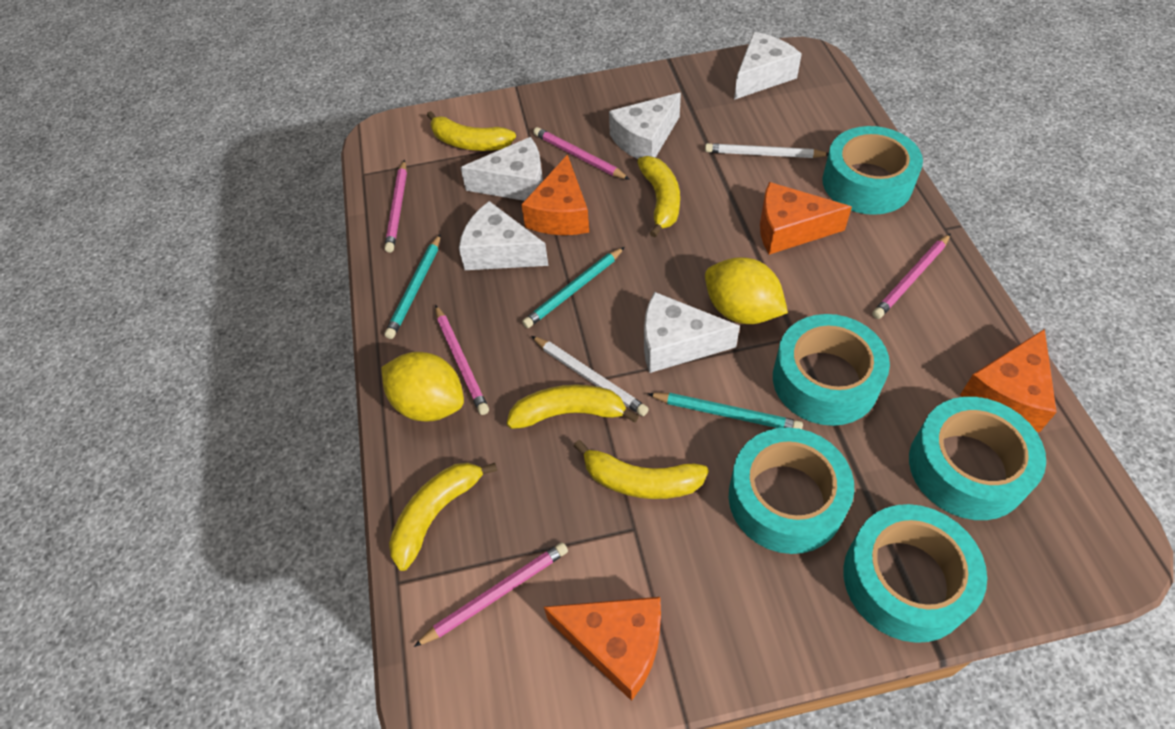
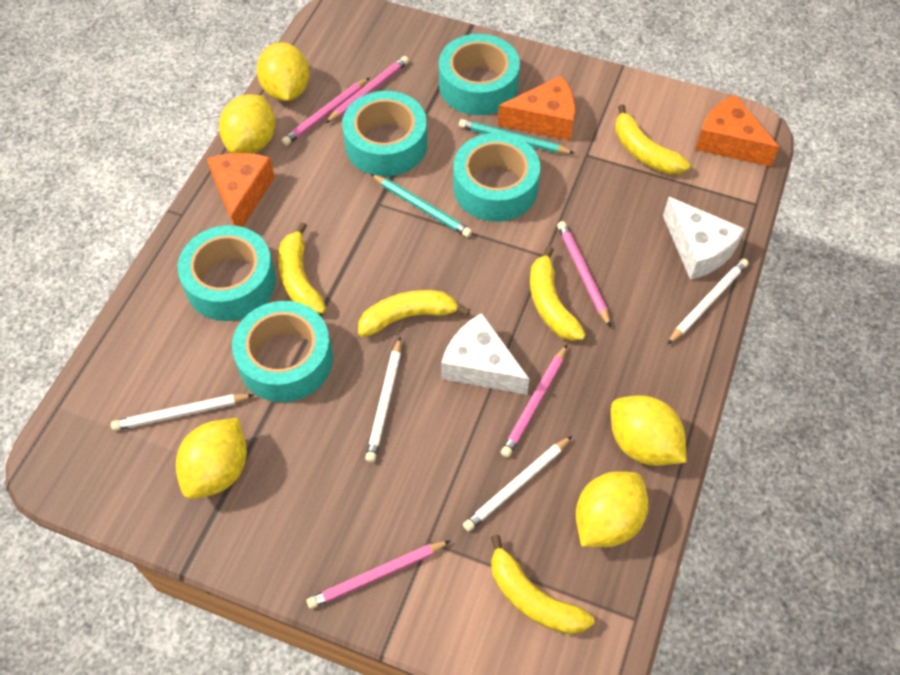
orange cheese: 4 -> 3
turquoise pencil: 3 -> 2
white cheese: 5 -> 2
white pencil: 2 -> 4
yellow lemon: 2 -> 5

